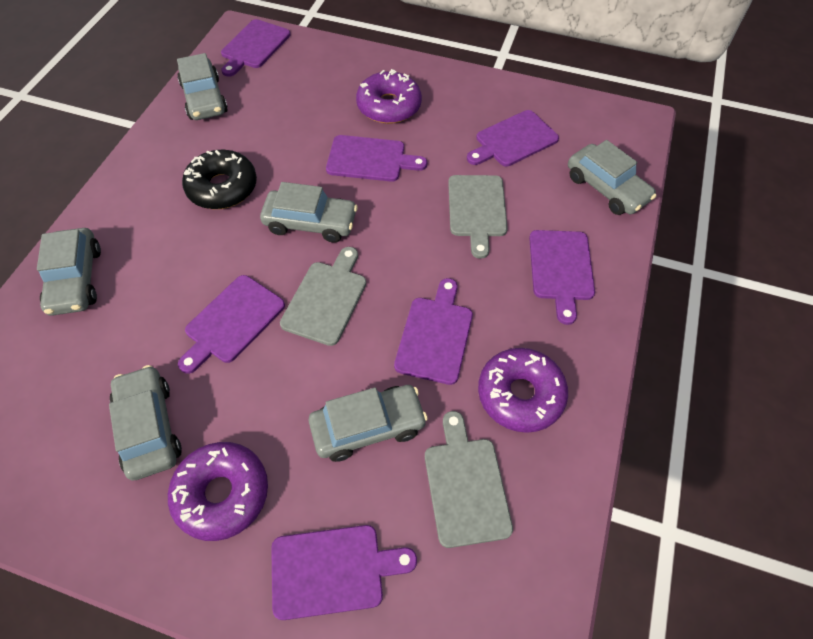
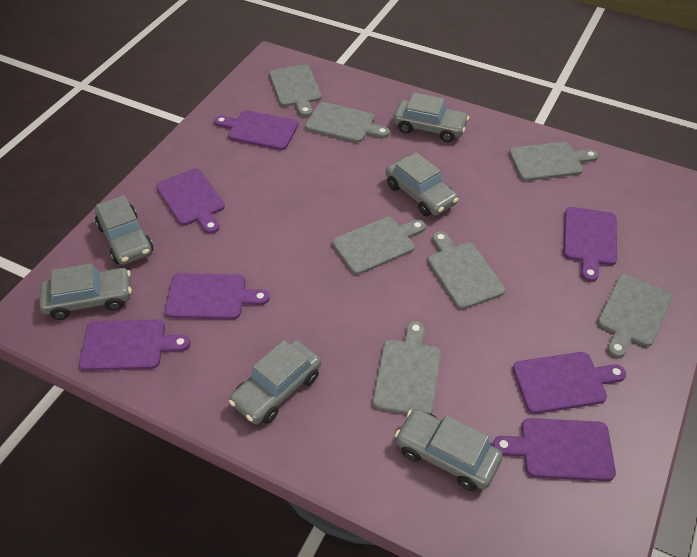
black donut: 1 -> 0
grey cutting board: 3 -> 7
purple donut: 3 -> 0

